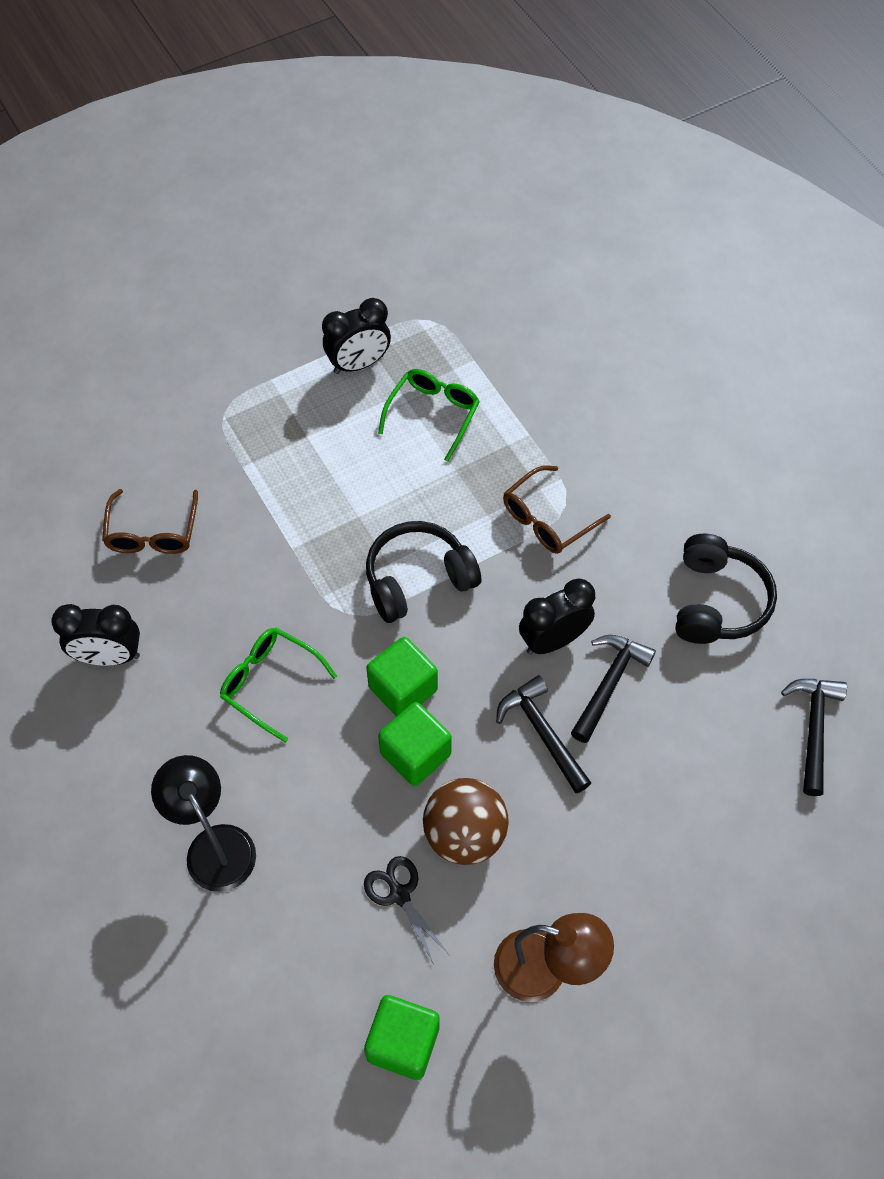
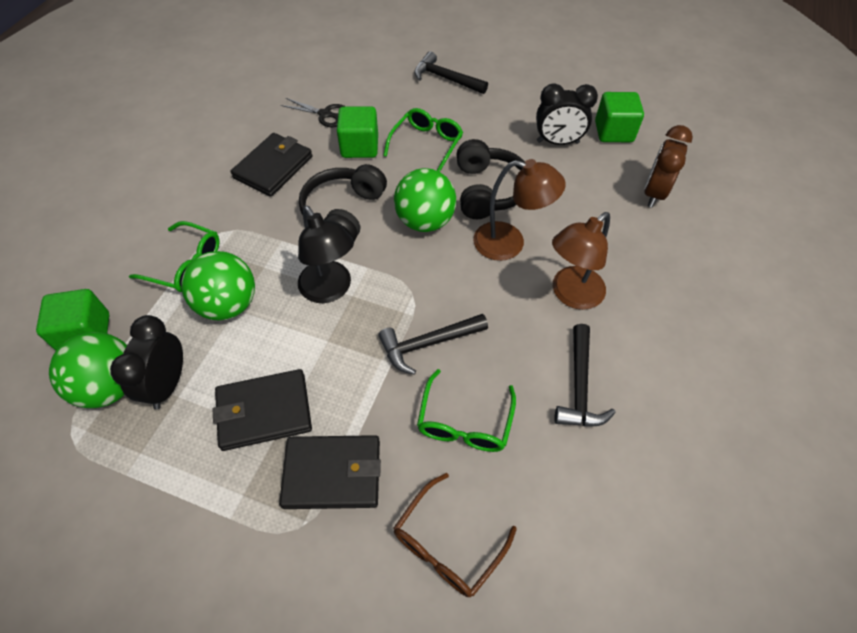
black clock: 3 -> 2
black wallet: 0 -> 3
brown ball: 1 -> 0
brown clock: 0 -> 1
brown glasses: 2 -> 1
brown lamp: 1 -> 2
green ball: 0 -> 3
green glasses: 2 -> 3

